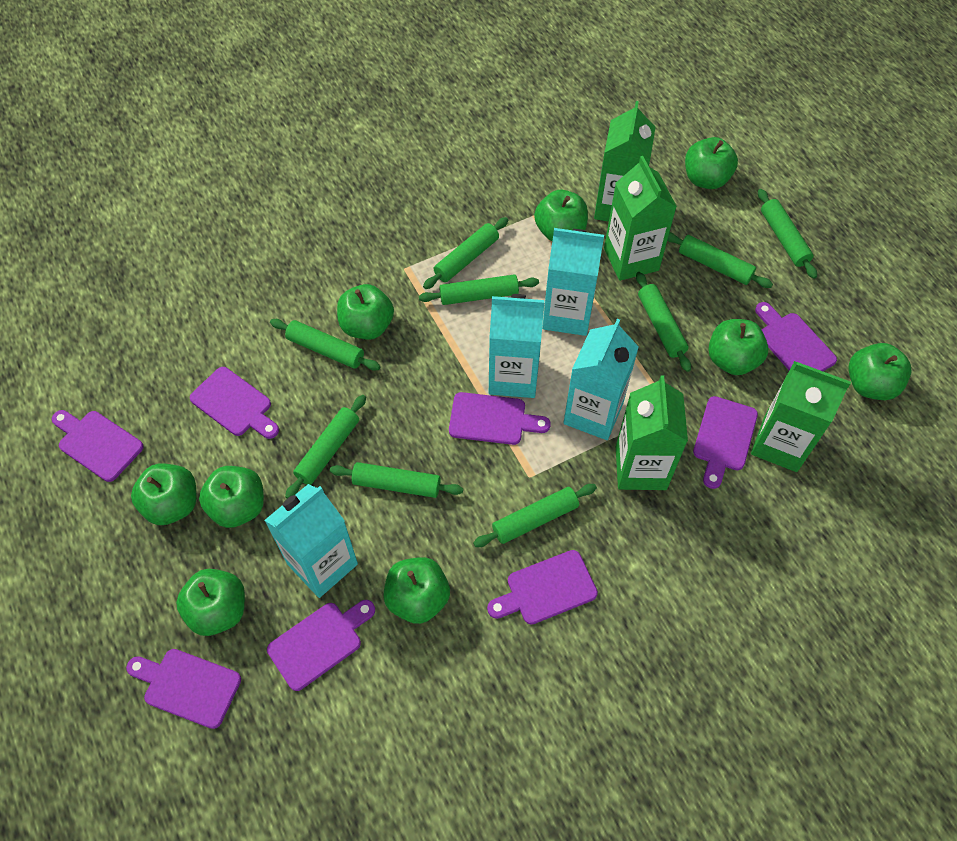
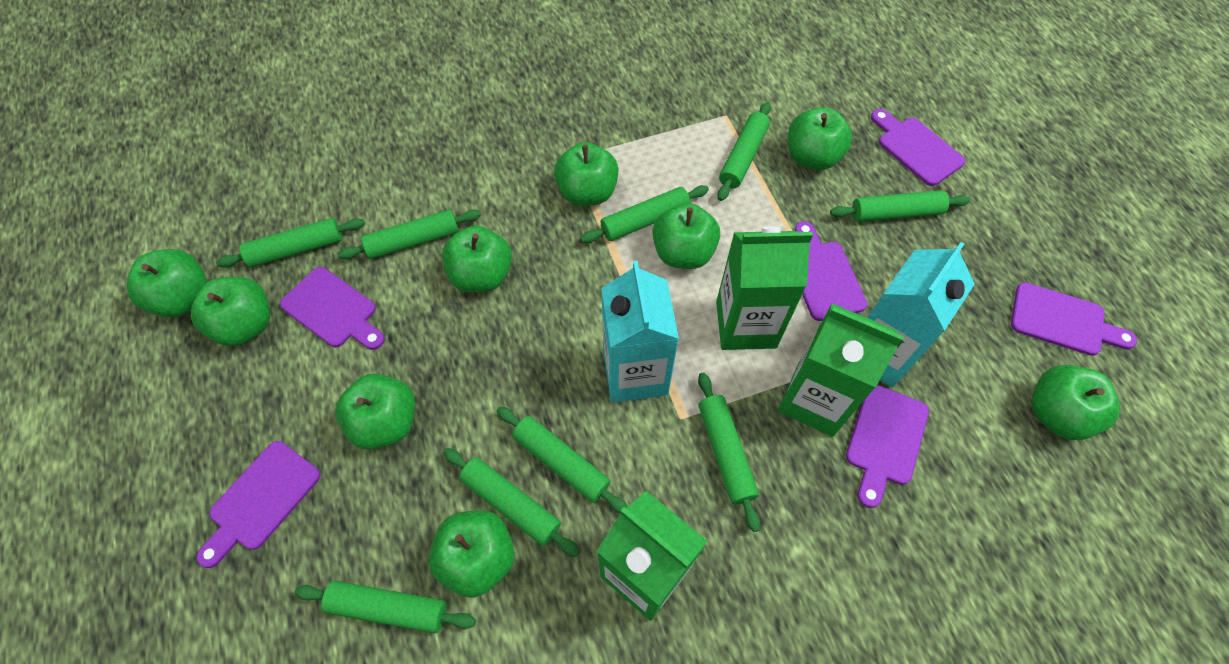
green carton: 4 -> 3
purple cutting board: 8 -> 6
turquoise carton: 4 -> 2

